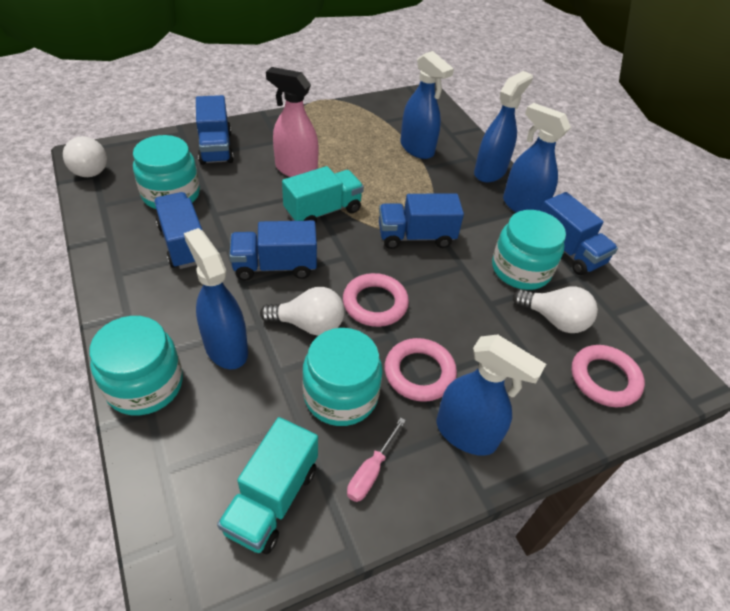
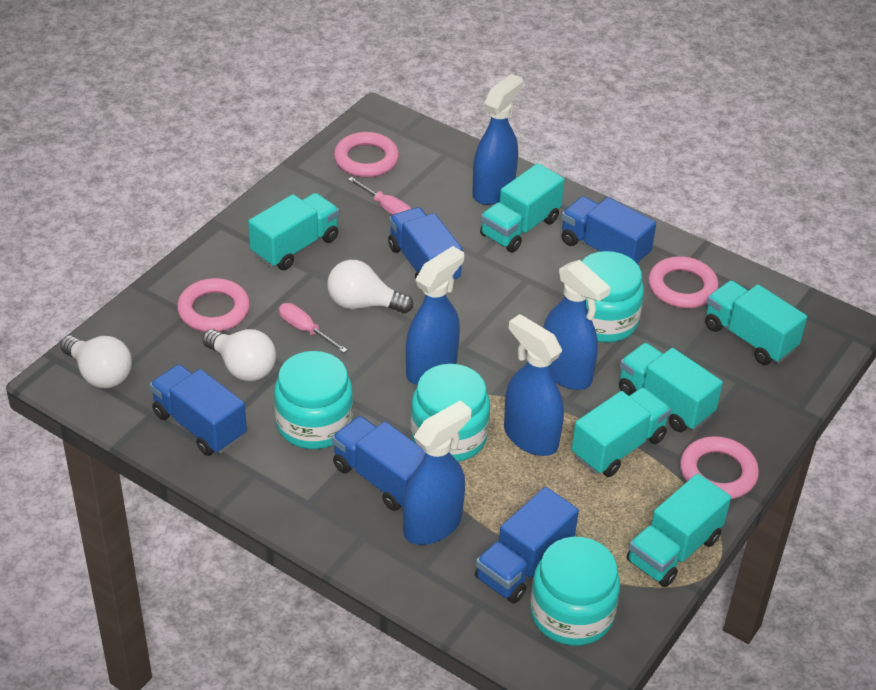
pink ring: 3 -> 4
pink screwdriver: 1 -> 2
pink spray bottle: 1 -> 0
turquoise truck: 2 -> 6

